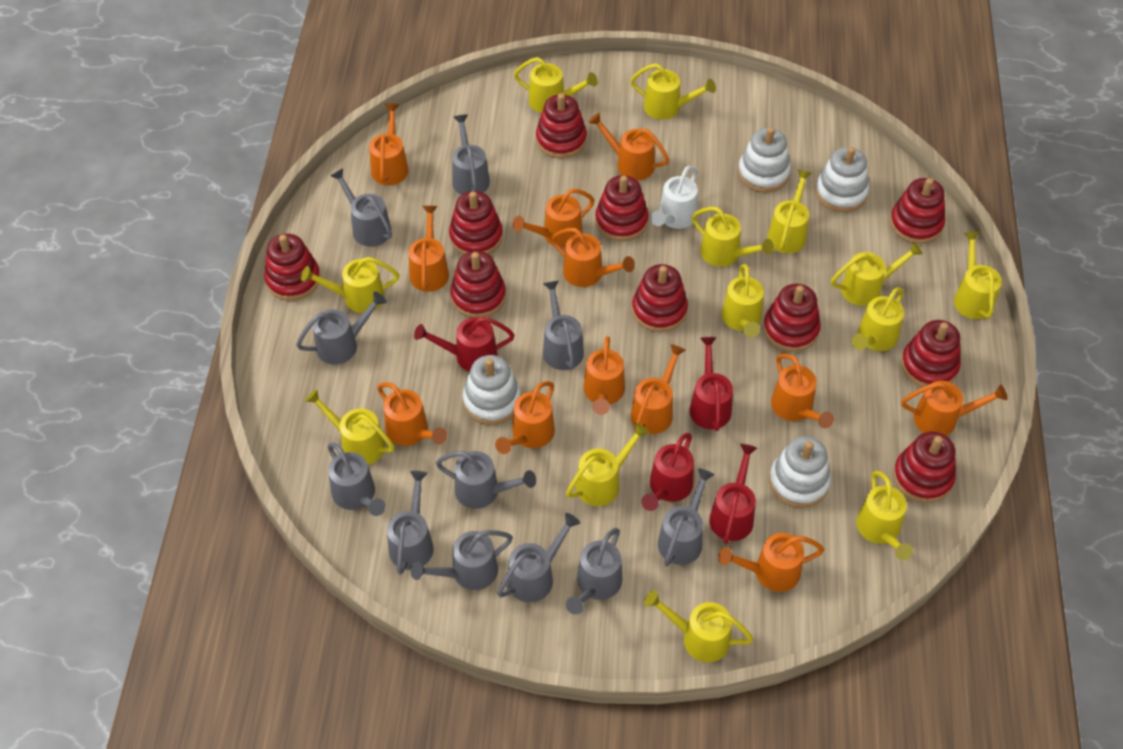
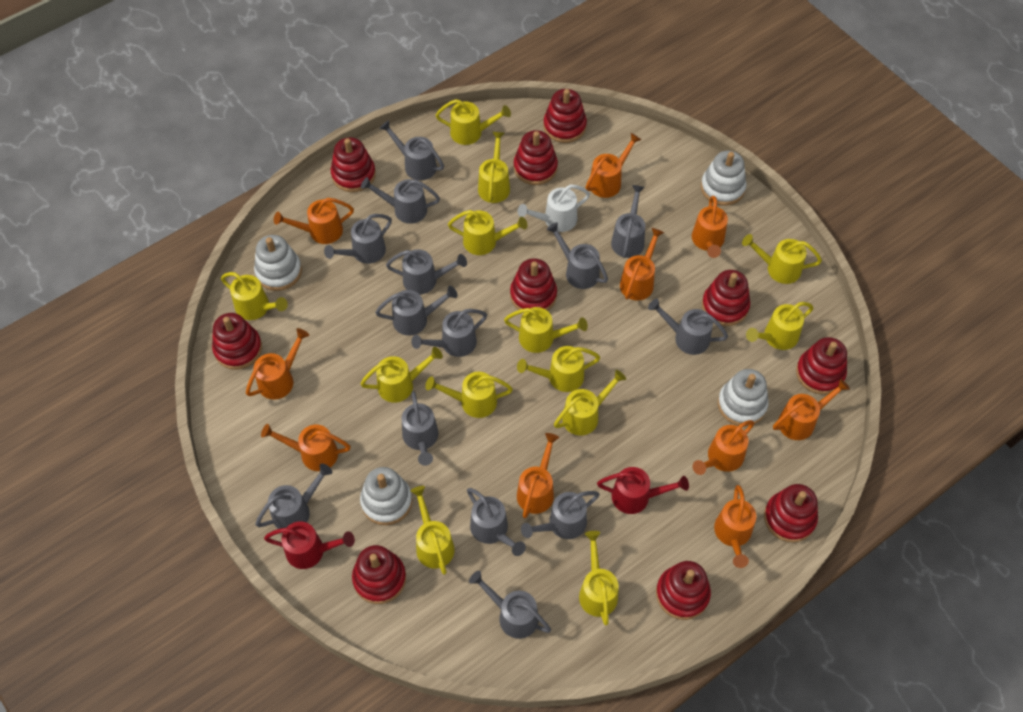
grey watering can: 11 -> 14
orange watering can: 12 -> 10
red watering can: 4 -> 2

